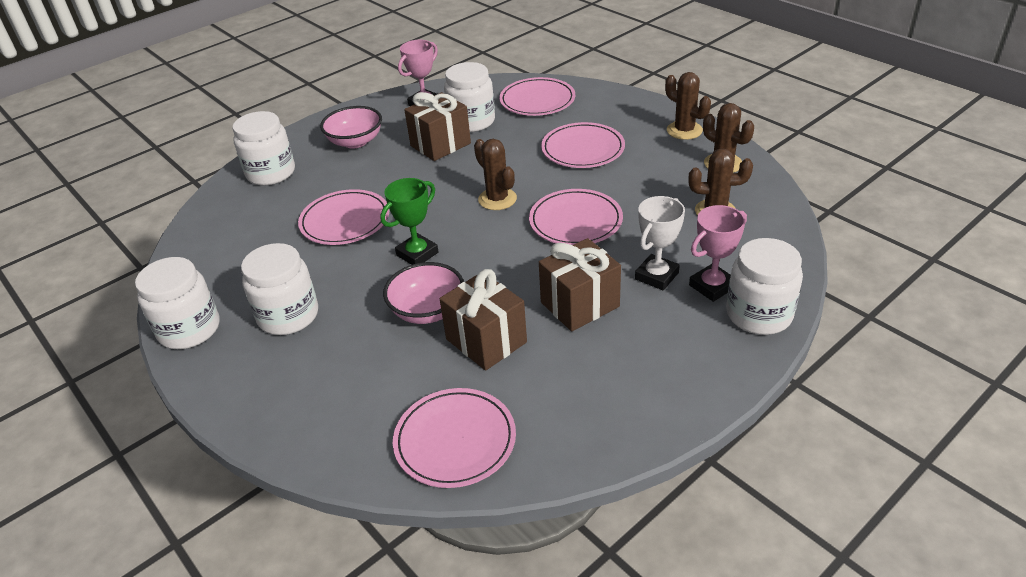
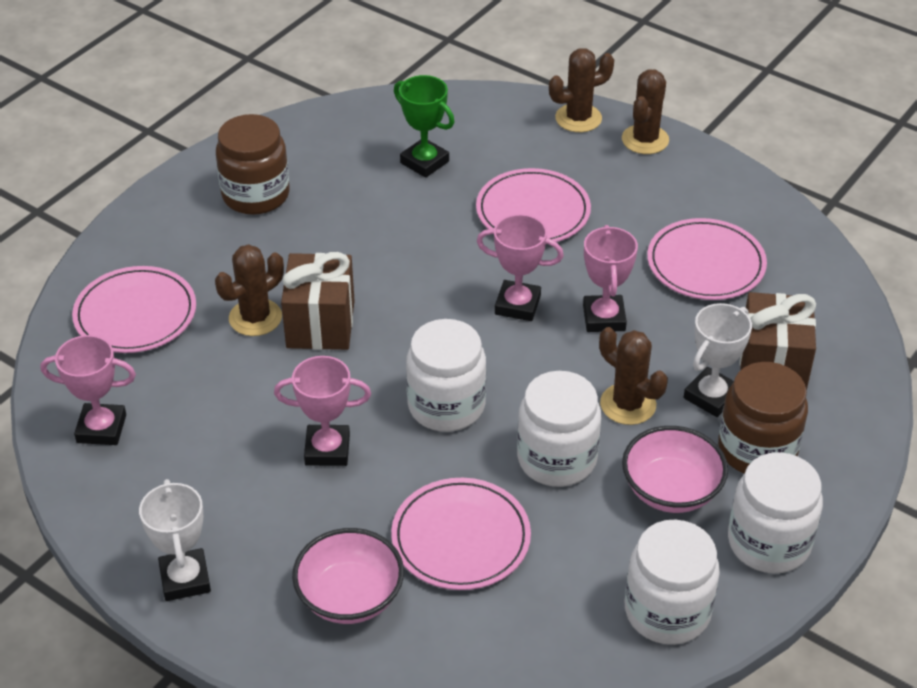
brown gift: 3 -> 2
brown jar: 0 -> 2
pink plate: 5 -> 4
pink trophy: 2 -> 4
white jar: 5 -> 4
white trophy: 1 -> 2

